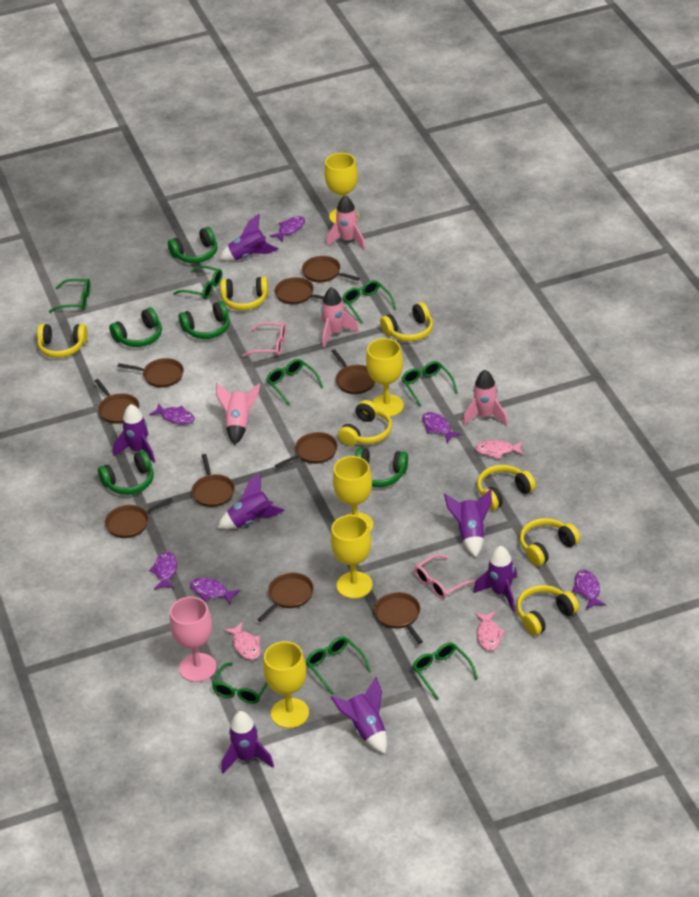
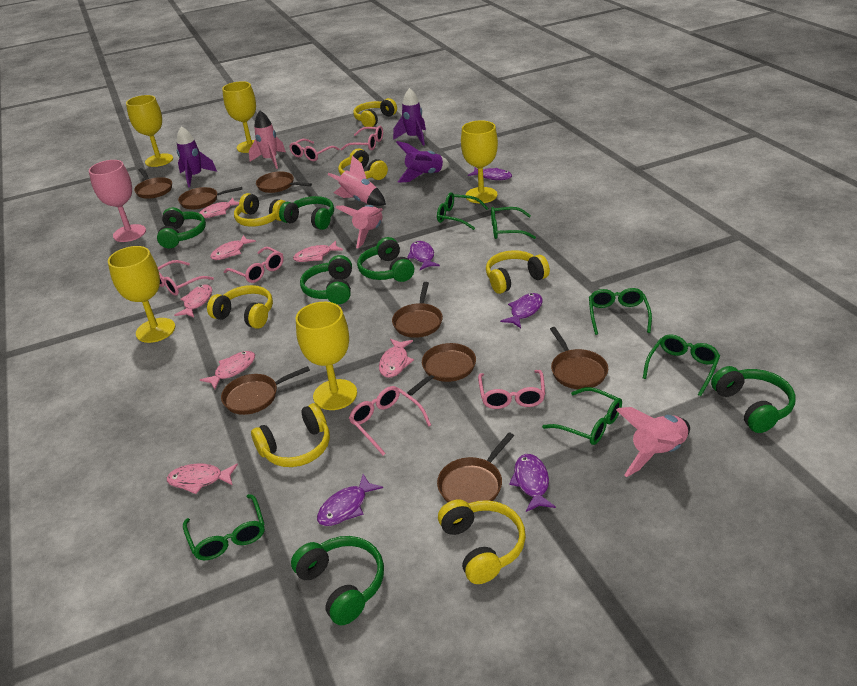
brown pan: 10 -> 8
green glasses: 8 -> 6
green headphones: 5 -> 6
pink fish: 3 -> 7
pink glasses: 2 -> 6
purple fish: 6 -> 5
purple rocket: 7 -> 3

